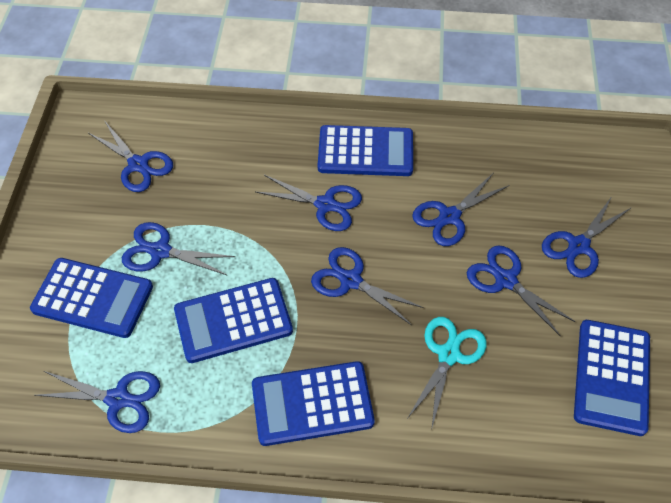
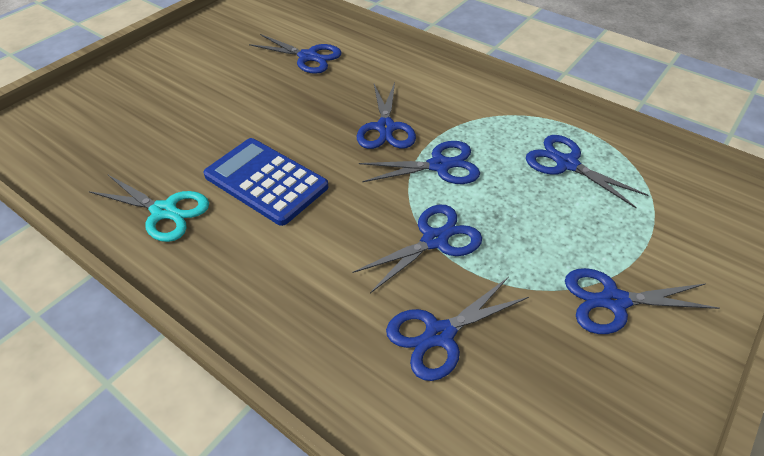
blue calculator: 5 -> 1
blue scissors: 8 -> 7

